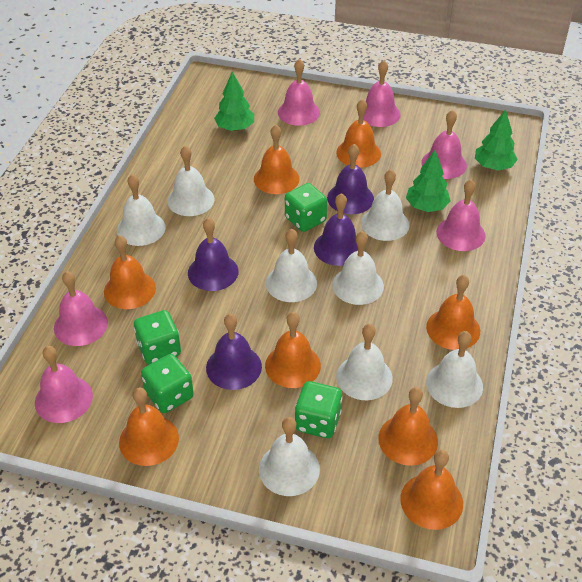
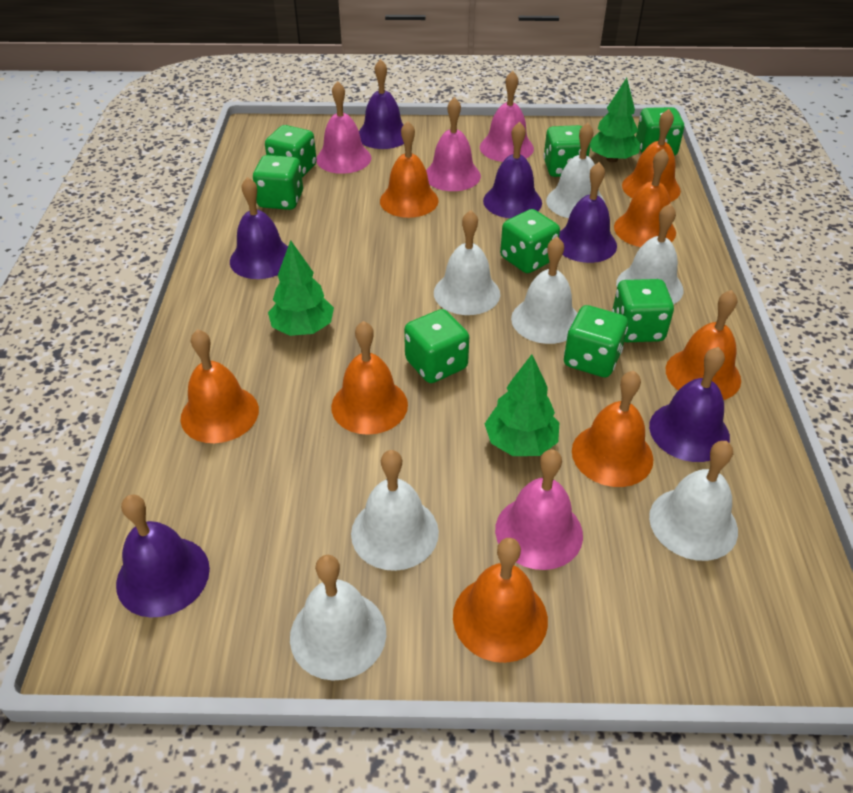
green dice: 4 -> 8
pink bell: 6 -> 4
purple bell: 4 -> 6
white bell: 8 -> 7

